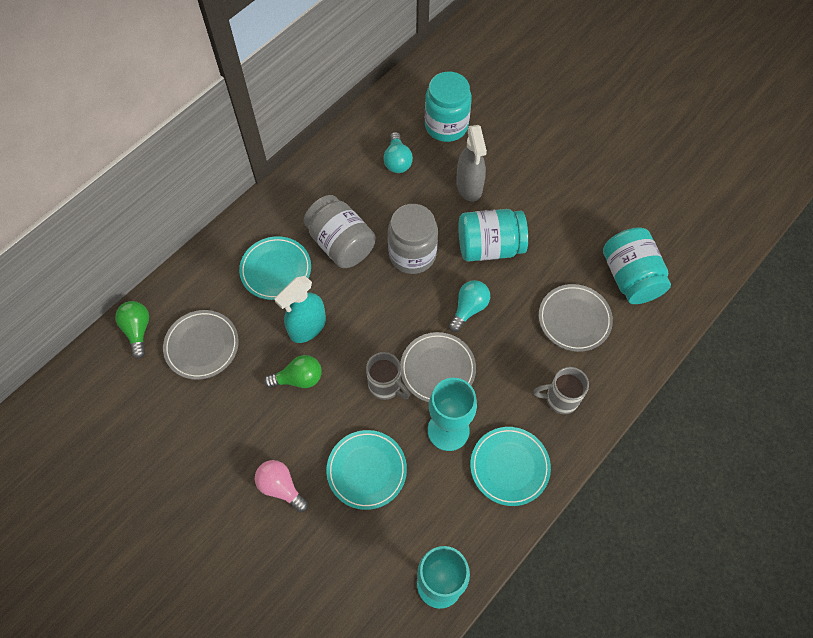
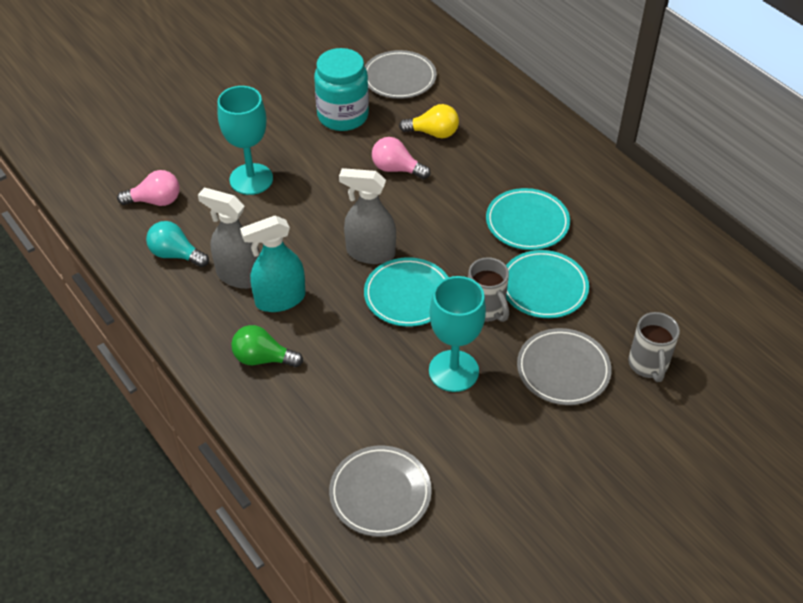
green light bulb: 2 -> 1
grey jar: 2 -> 0
grey spray bottle: 1 -> 2
pink light bulb: 1 -> 2
turquoise jar: 3 -> 1
turquoise light bulb: 2 -> 1
yellow light bulb: 0 -> 1

